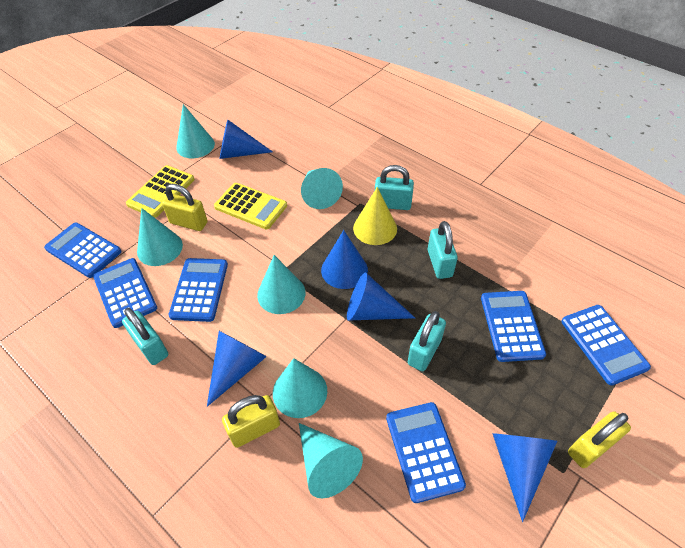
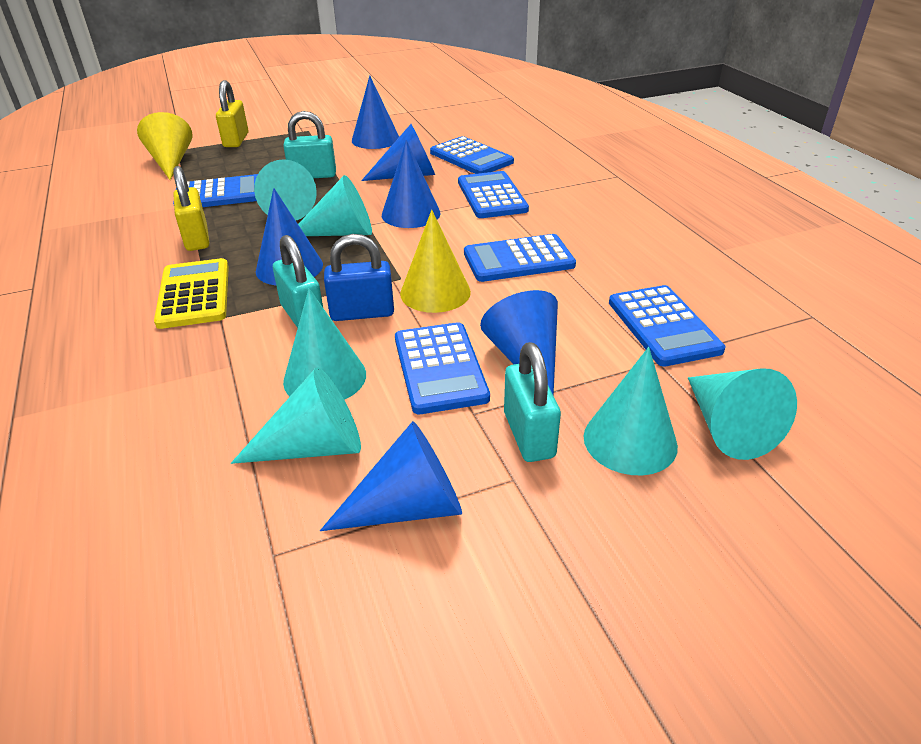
blue cone: 5 -> 6
blue padlock: 0 -> 1
turquoise padlock: 4 -> 3
yellow calculator: 2 -> 1
yellow cone: 1 -> 2
yellow padlock: 3 -> 2

